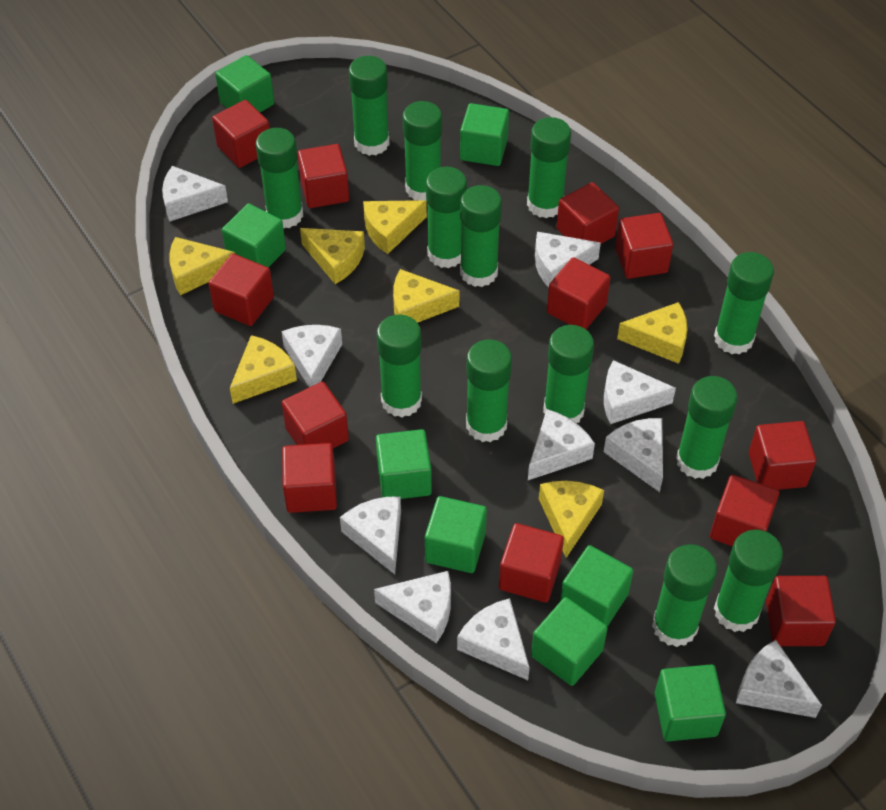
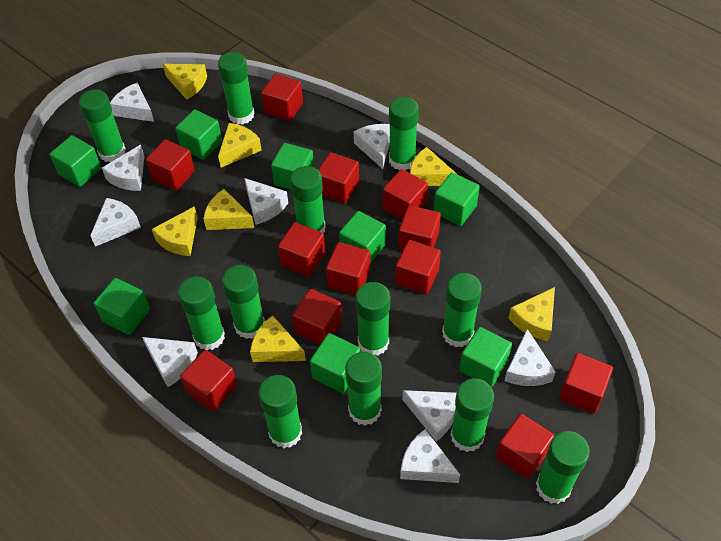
green glue stick: 13 -> 12
white cheese: 10 -> 9

